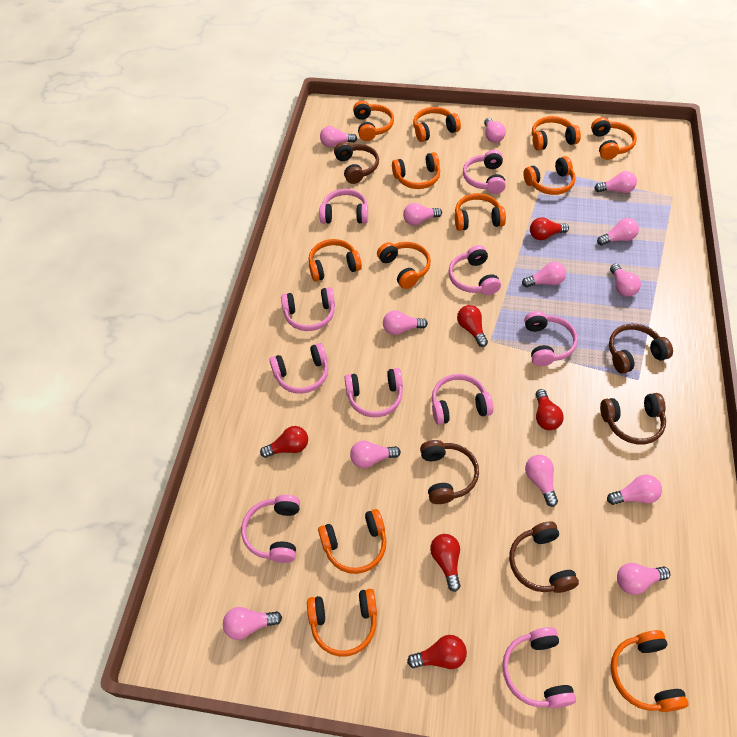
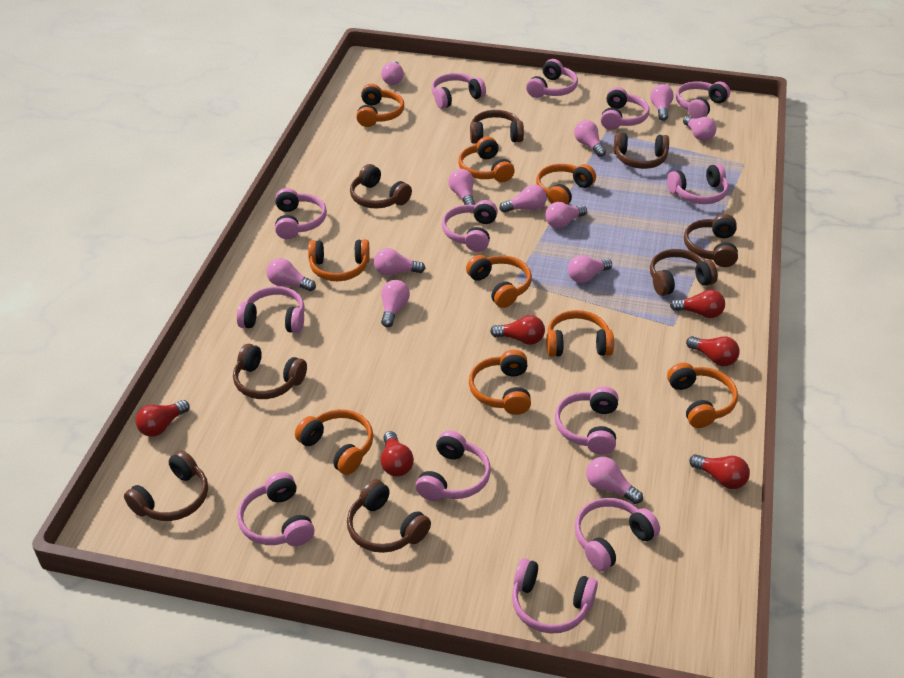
brown headphones: 5 -> 8
orange headphones: 12 -> 9
pink headphones: 10 -> 13
pink light bulb: 13 -> 12

